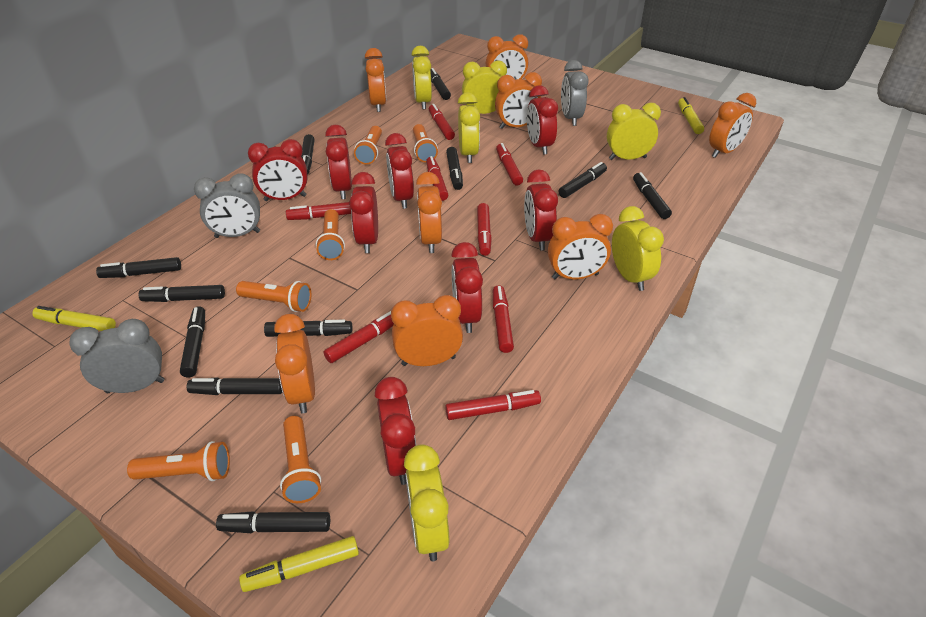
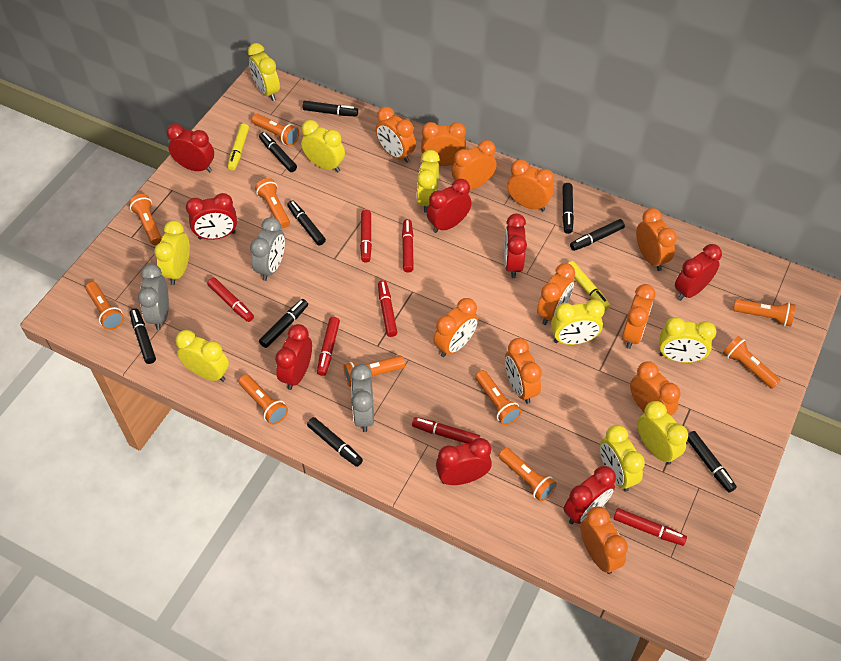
black marker: 11 -> 9
orange clock: 8 -> 11
orange flashlight: 6 -> 10
red marker: 8 -> 7
yellow clock: 6 -> 9
yellow marker: 3 -> 2

